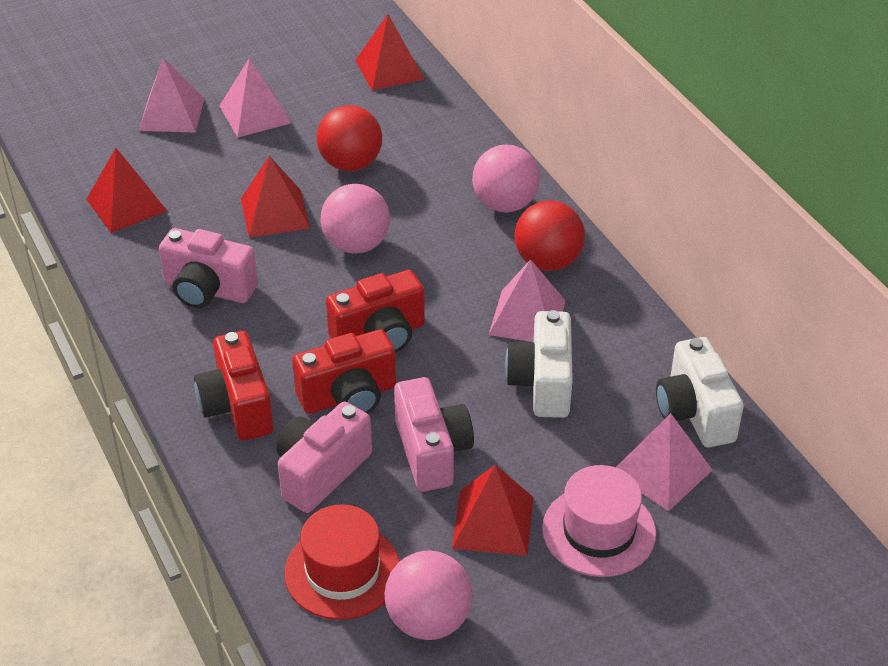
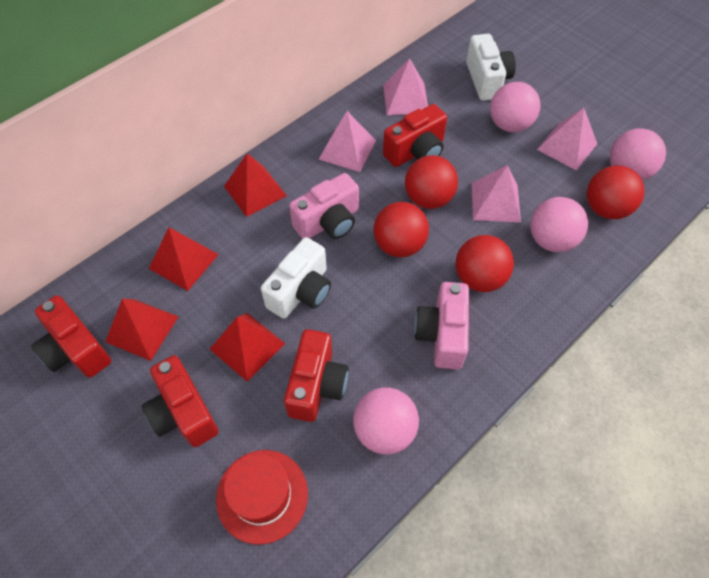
pink ball: 3 -> 4
pink camera: 3 -> 2
pink hat: 1 -> 0
red ball: 2 -> 4
red camera: 3 -> 4

